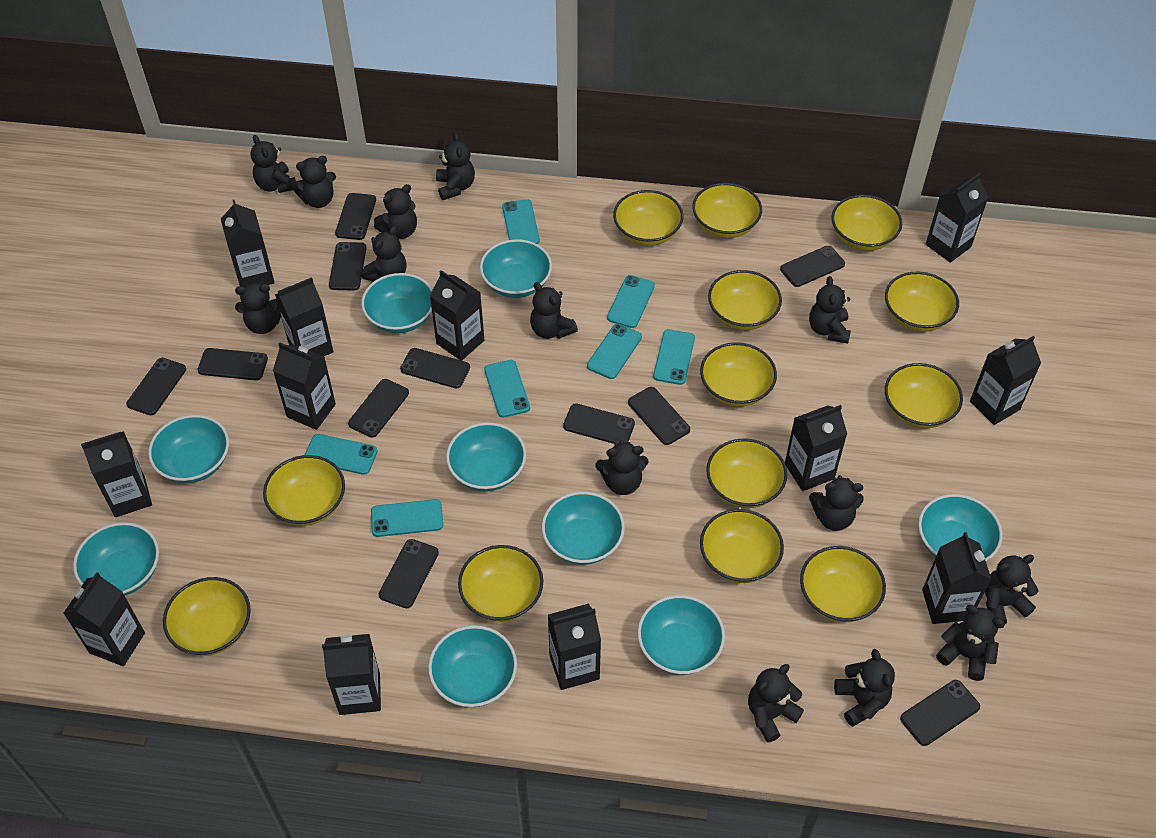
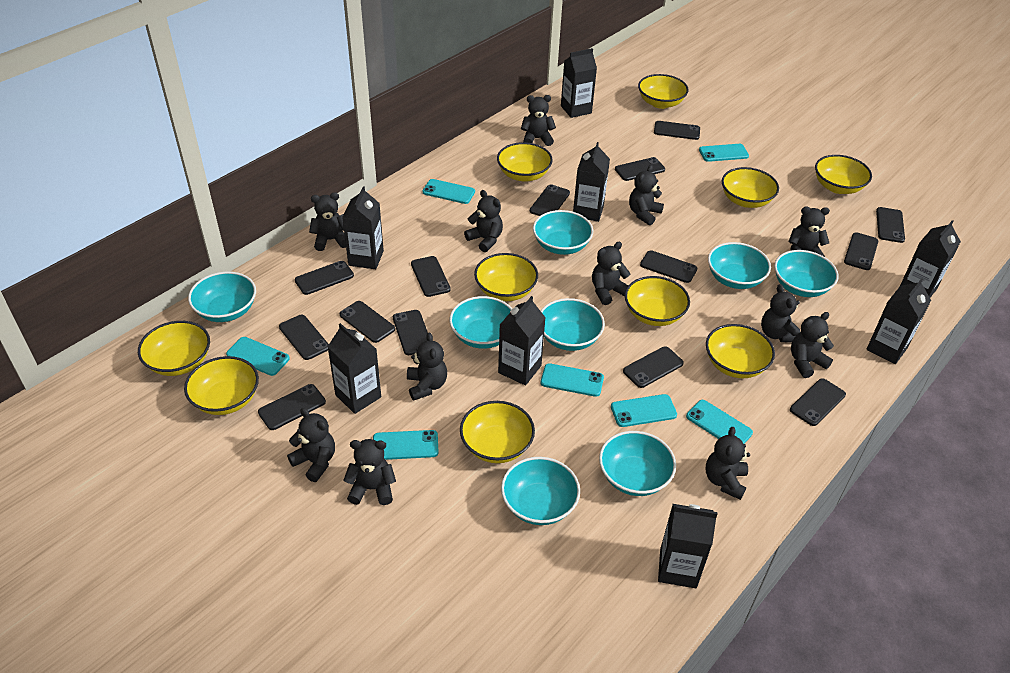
black carton: 12 -> 8
black phone: 11 -> 14
black teddy bear: 14 -> 12
turquoise bowl: 9 -> 8
yellow bowl: 13 -> 10

